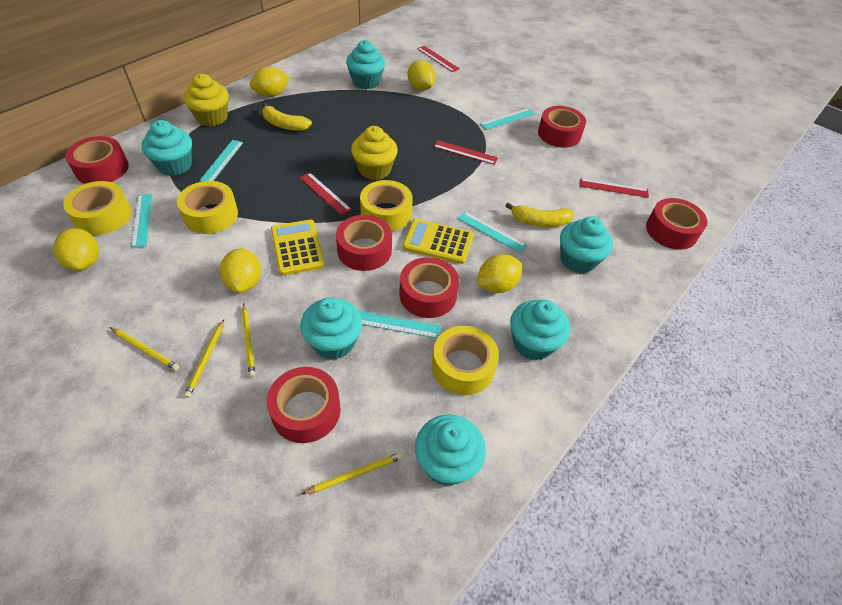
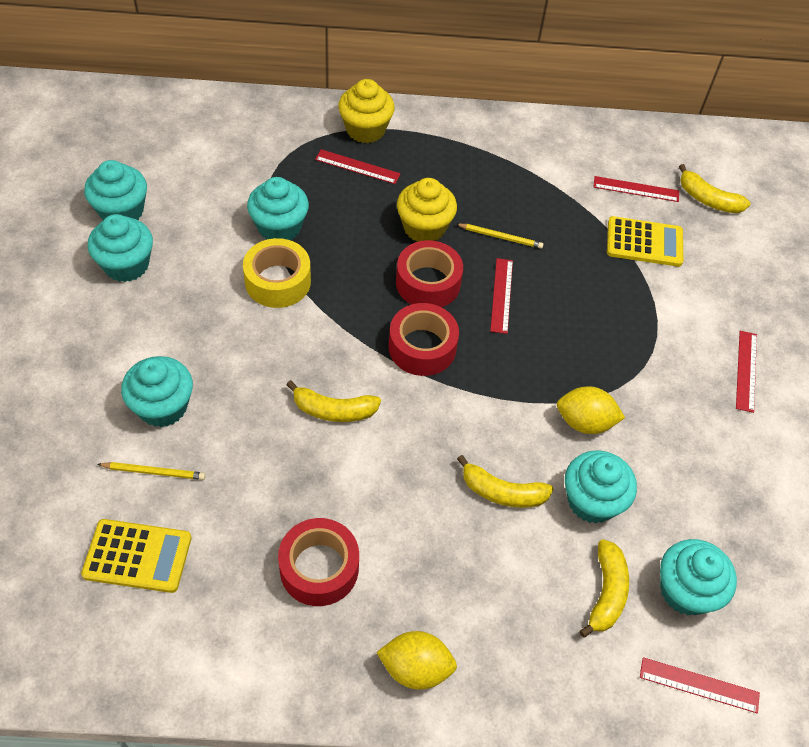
red ruler: 4 -> 5
red tape: 6 -> 3
turquoise ruler: 5 -> 0
yellow banana: 2 -> 4
yellow lemon: 5 -> 2
yellow pencil: 4 -> 2
yellow tape: 4 -> 1

